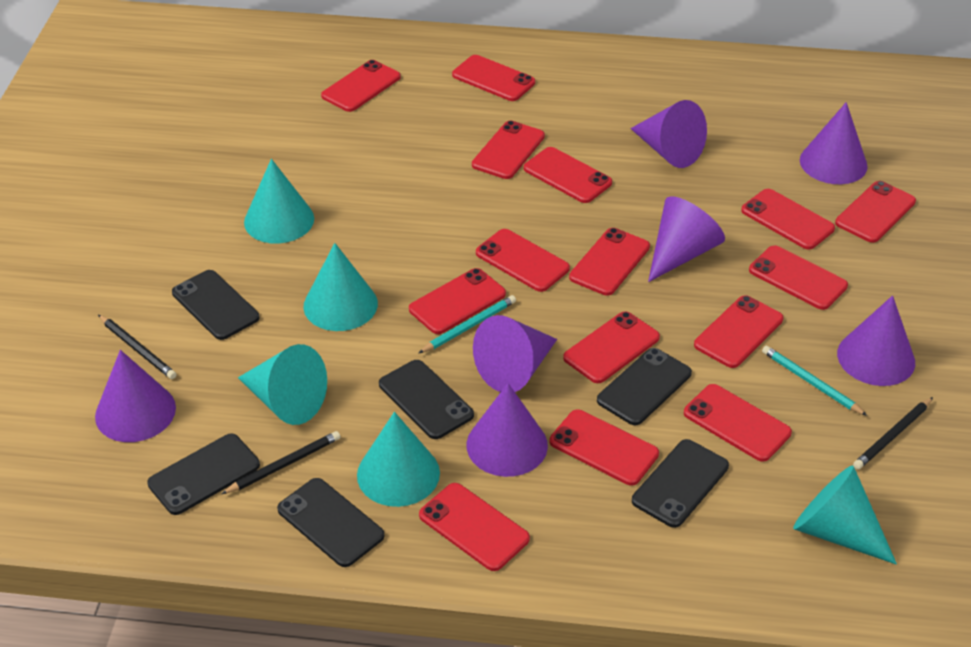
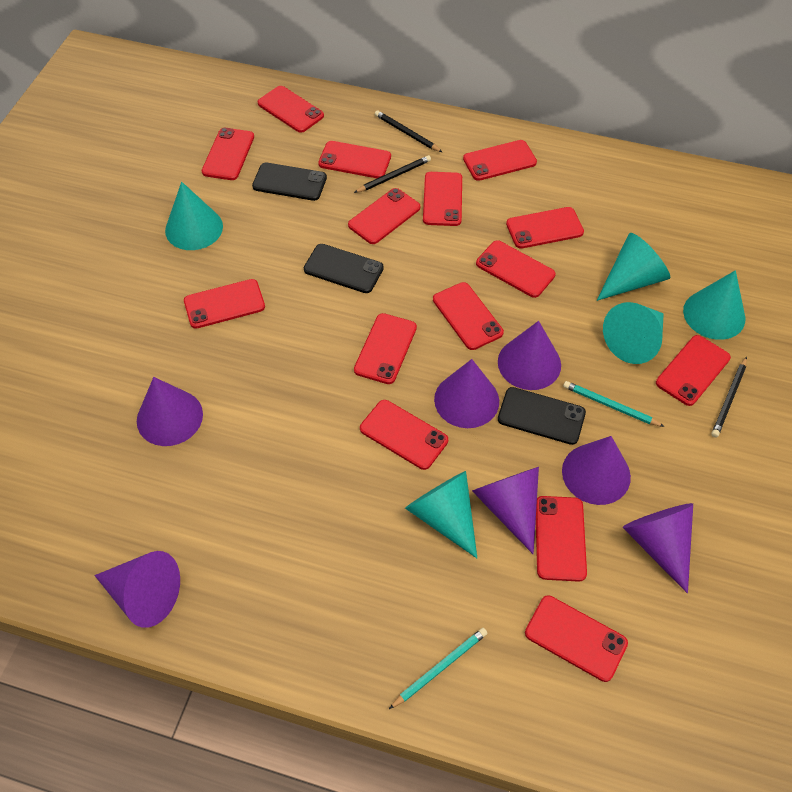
black phone: 6 -> 3

